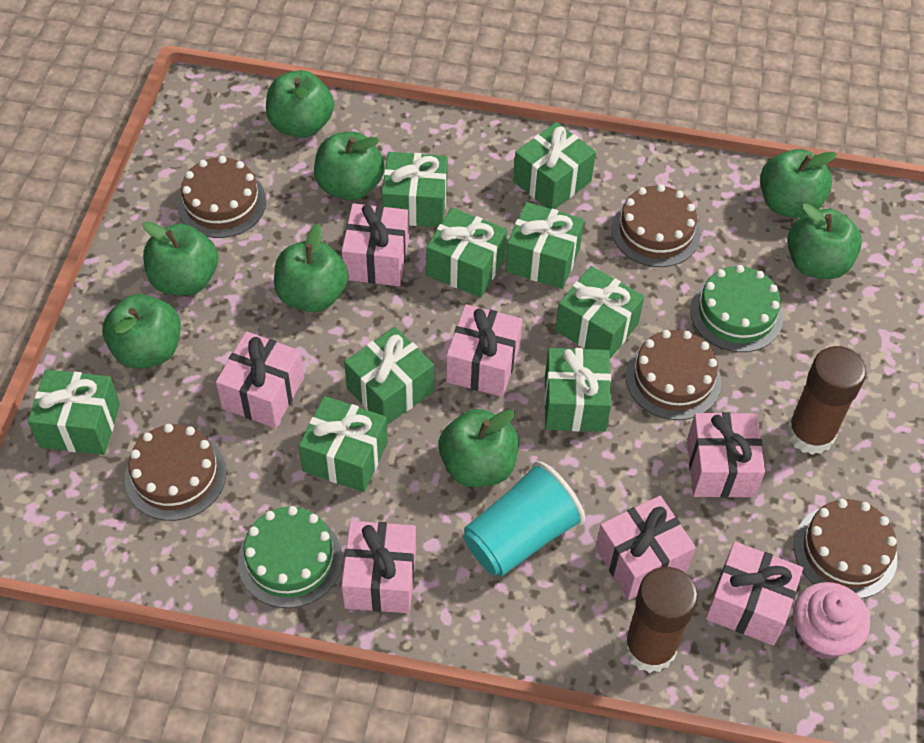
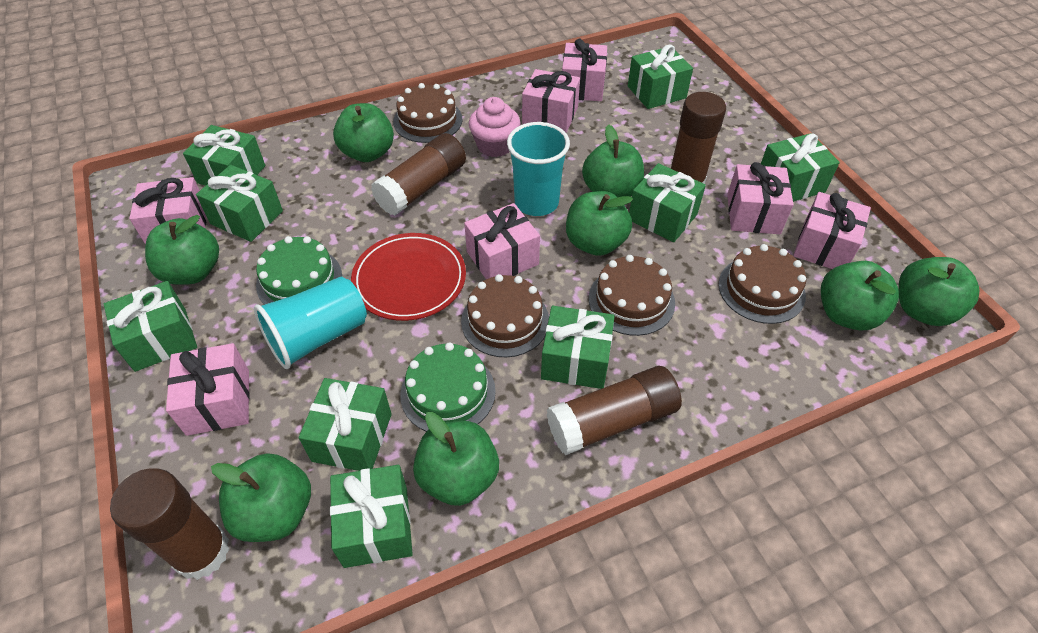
brown cake: 5 -> 4
brown glue stick: 2 -> 4
red plate: 0 -> 1
turquoise cup: 1 -> 2

